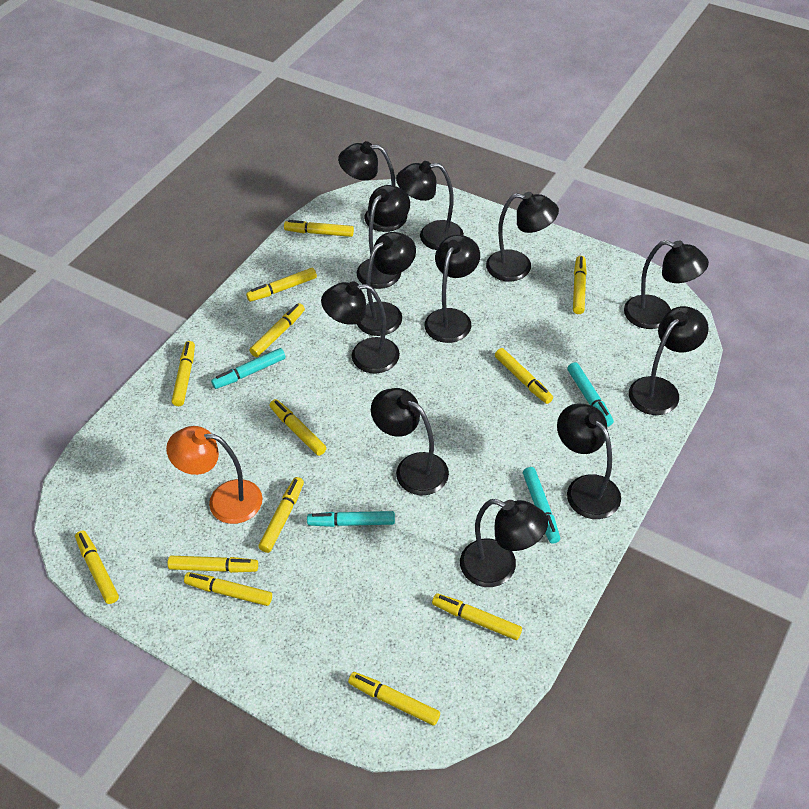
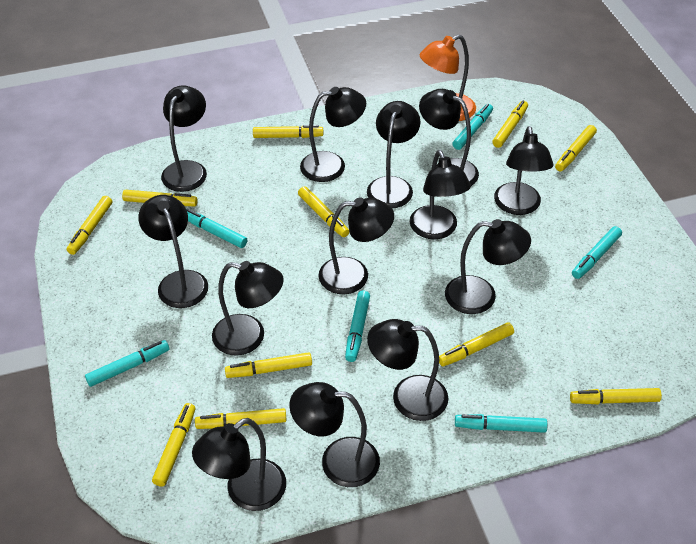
black lamp: 12 -> 13
turquoise marker: 4 -> 6
yellow marker: 13 -> 11

